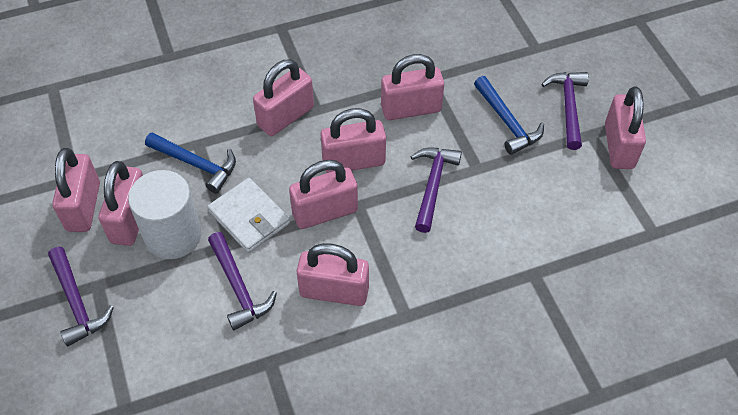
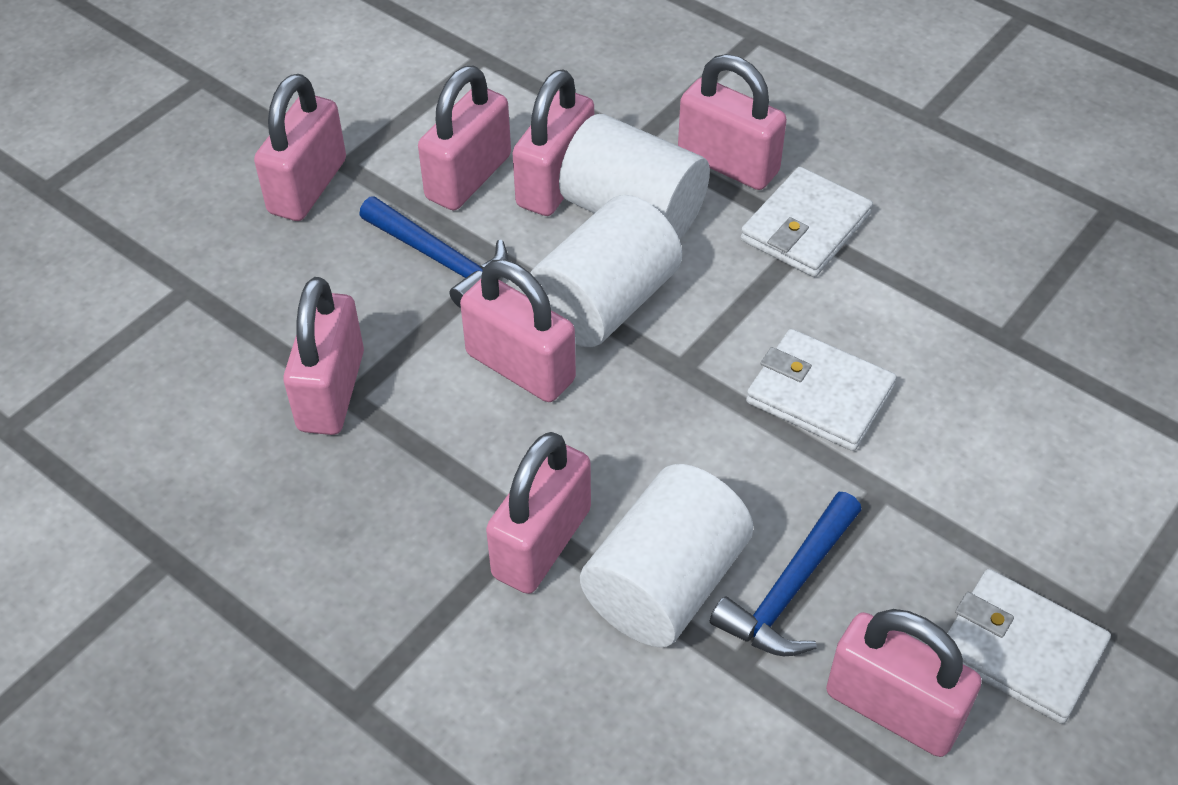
purple hammer: 4 -> 0
white cylinder: 1 -> 3
white wallet: 1 -> 3

